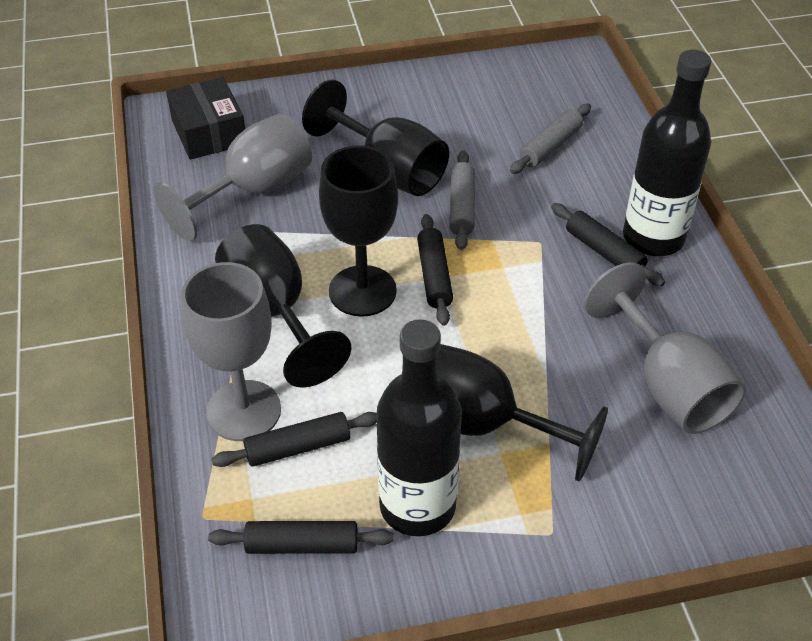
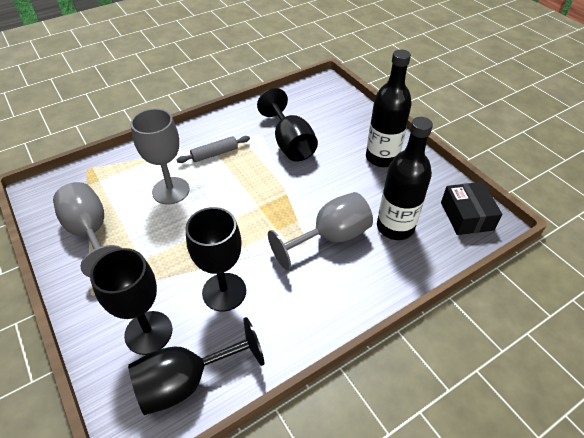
black rolling pin: 4 -> 0
grey rolling pin: 2 -> 1

